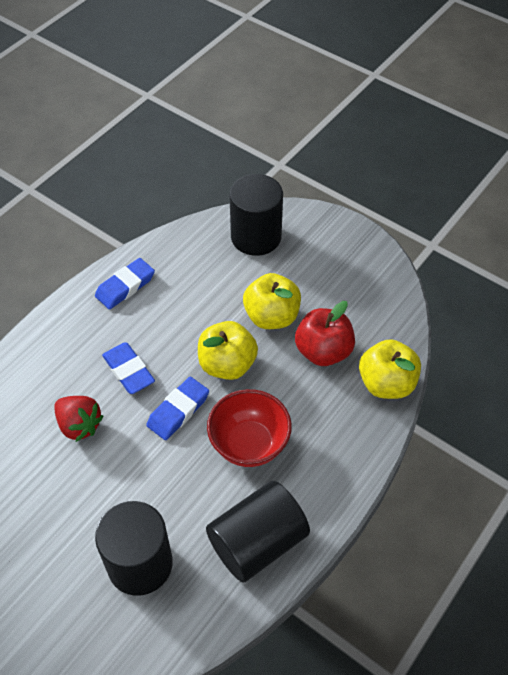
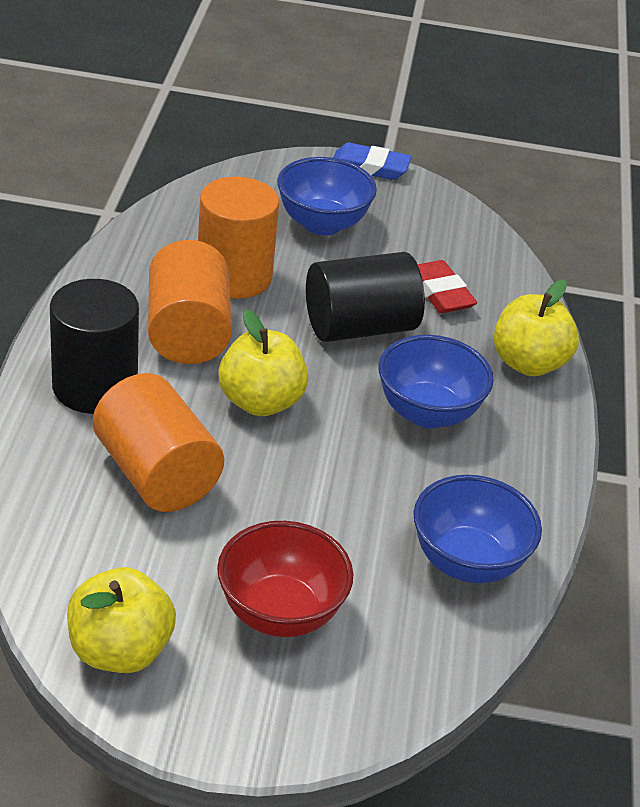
black cylinder: 3 -> 2
blue bowl: 0 -> 3
blue eraser: 3 -> 1
orange cylinder: 0 -> 3
red apple: 1 -> 0
red eraser: 0 -> 1
red strawberry: 1 -> 0

